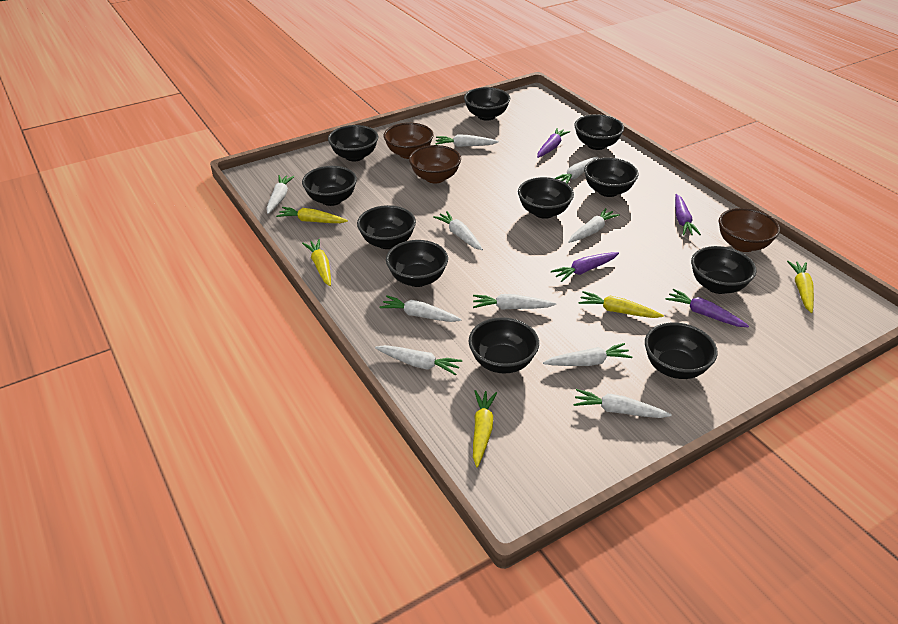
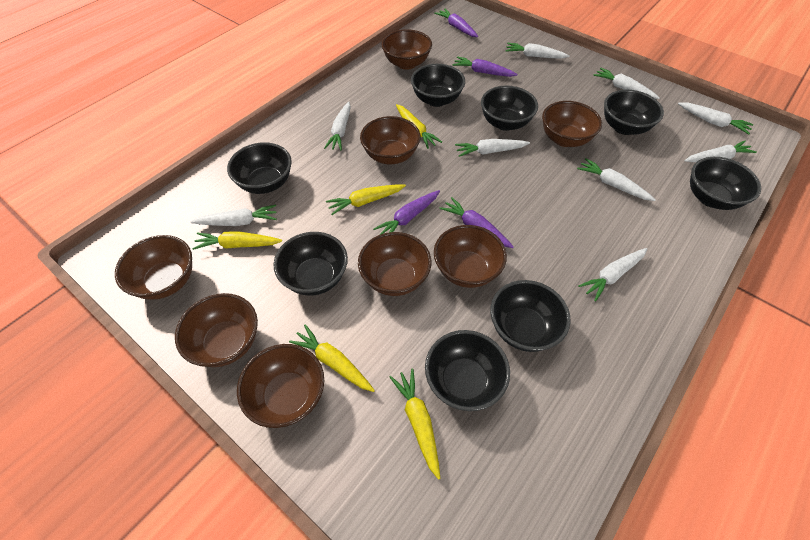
black bowl: 11 -> 8
brown bowl: 3 -> 8
white carrot: 10 -> 9

